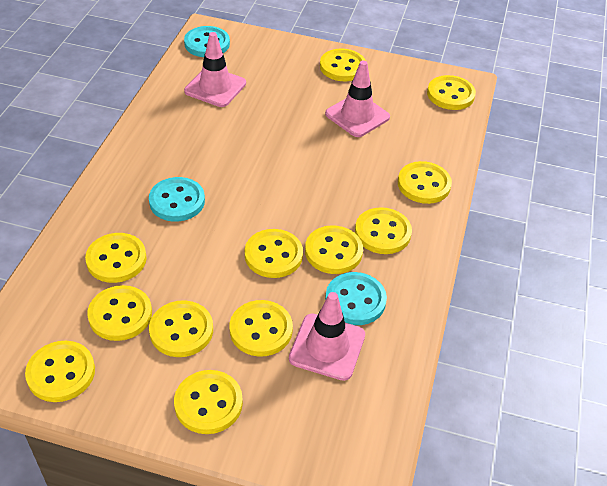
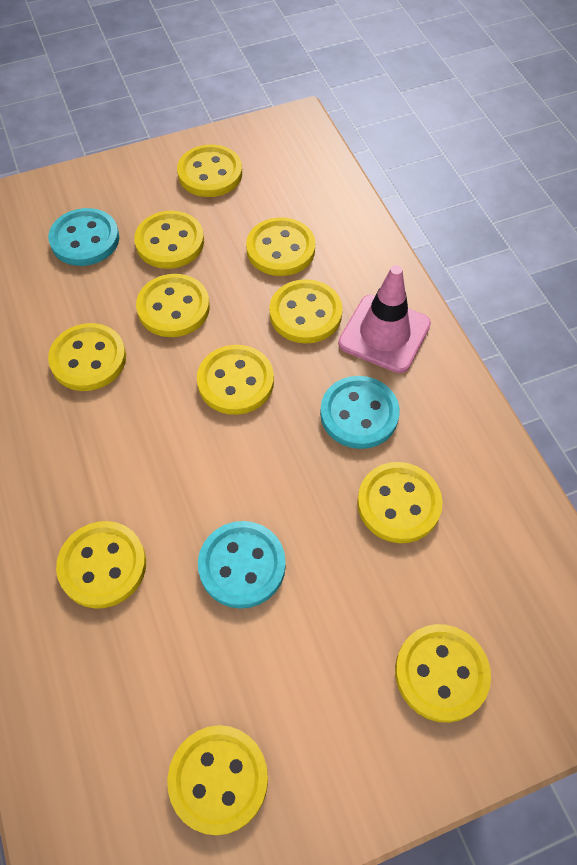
pink traffic cone: 3 -> 1
yellow button: 12 -> 11

